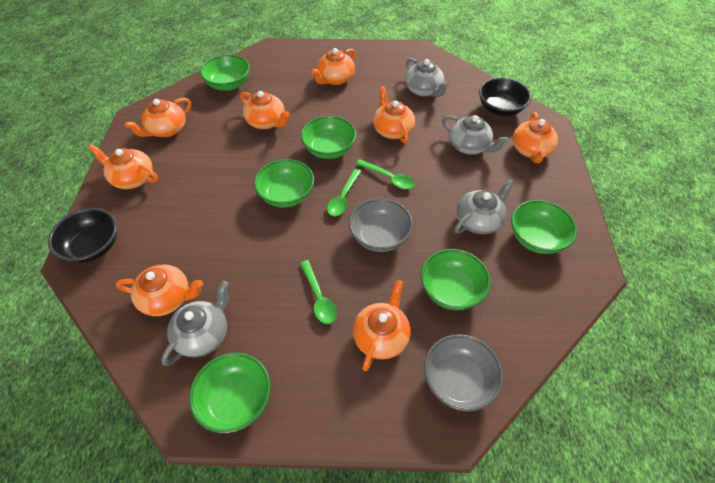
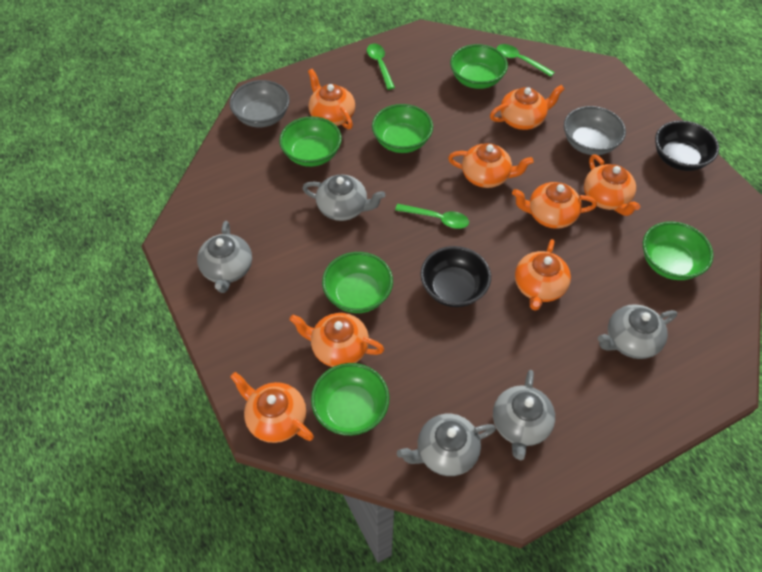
grey teapot: 4 -> 5

